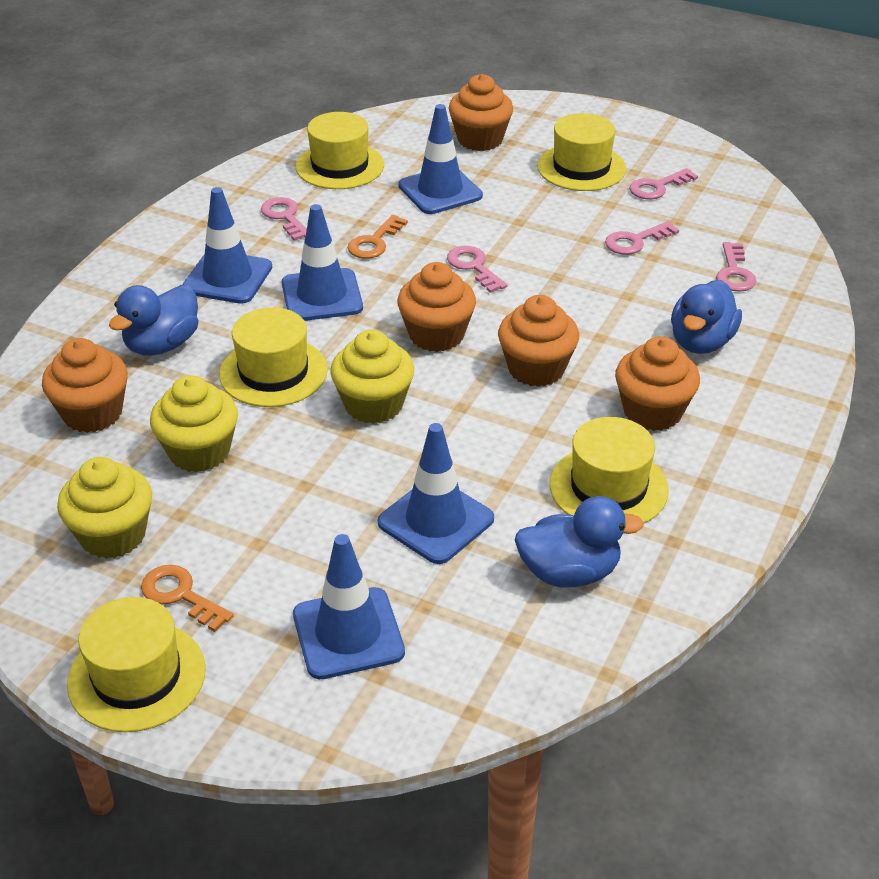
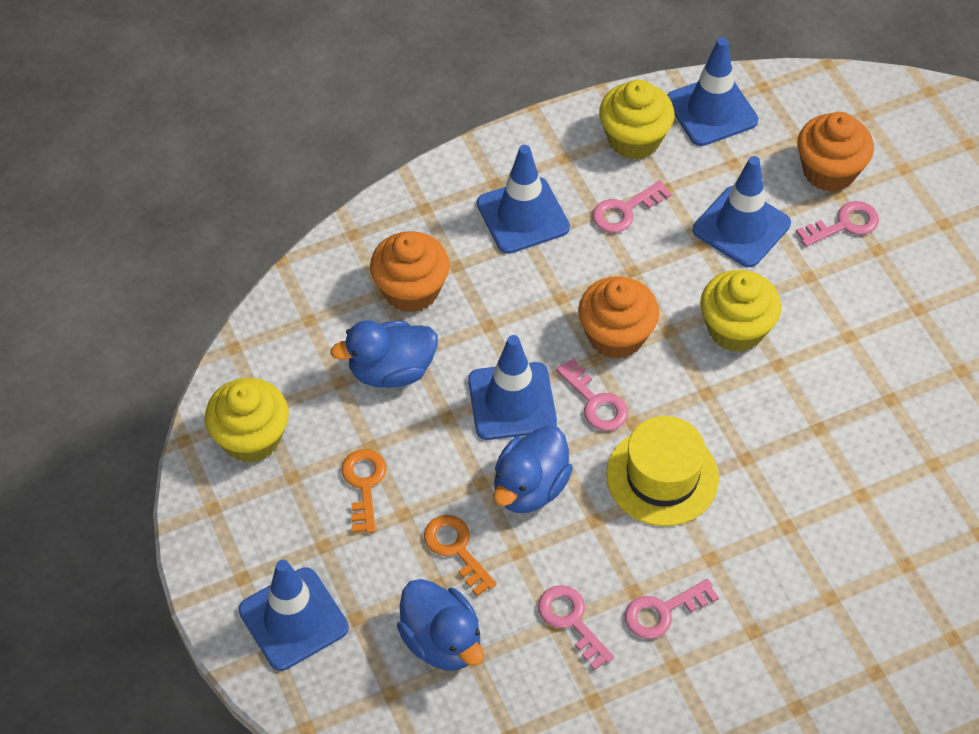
orange cupcake: 5 -> 3
yellow hat: 5 -> 1

